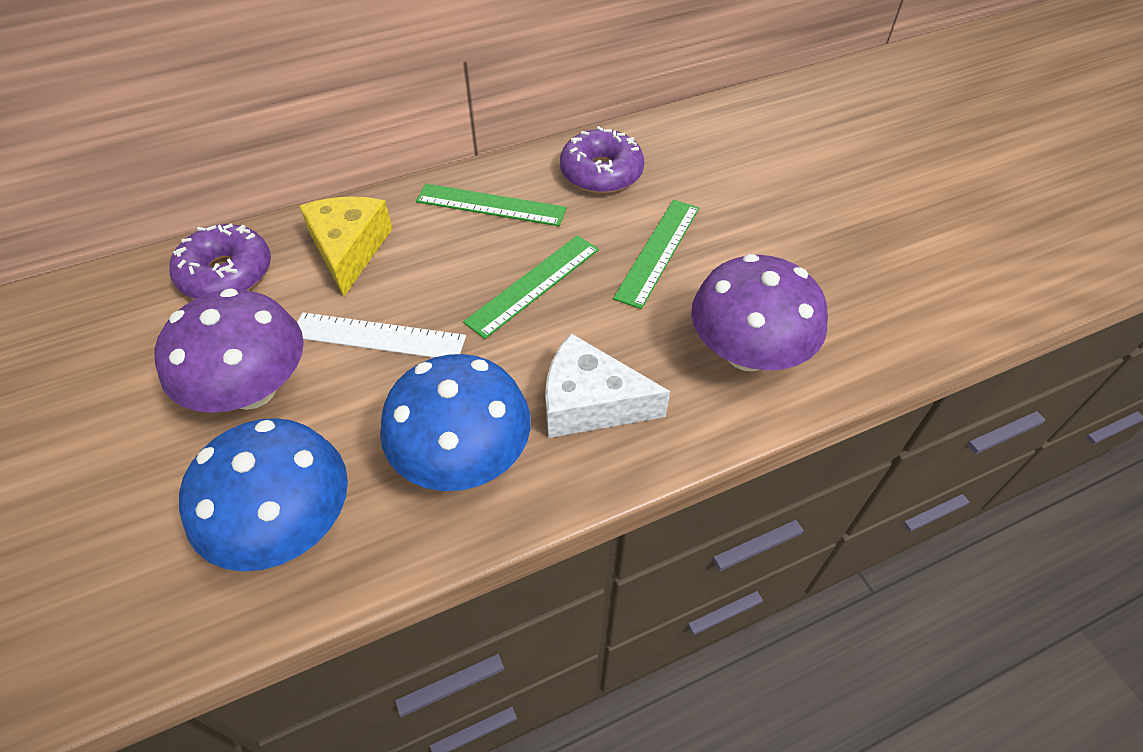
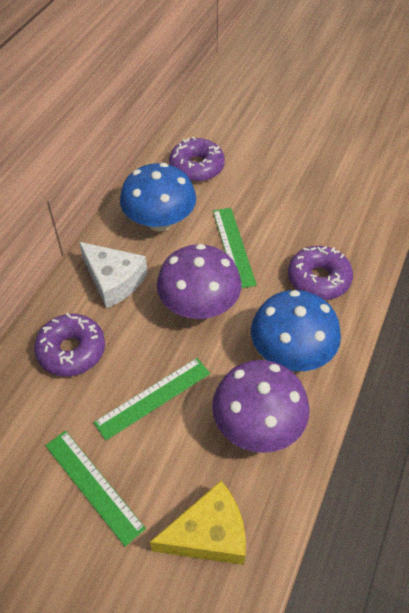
purple donut: 2 -> 3
white ruler: 1 -> 0

